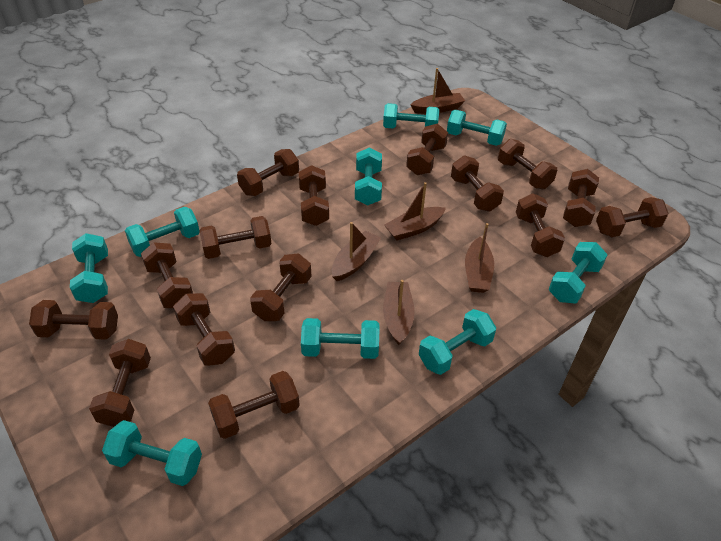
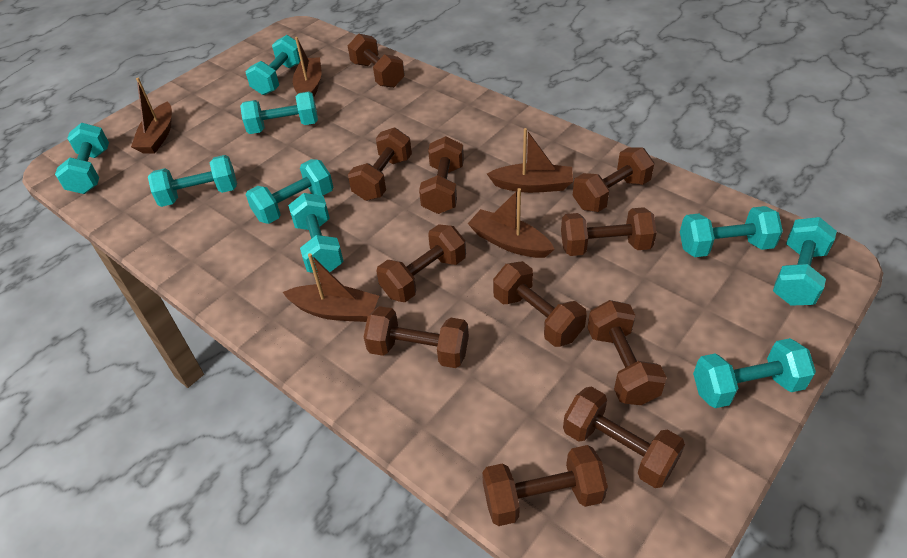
brown dumbbell: 15 -> 11

